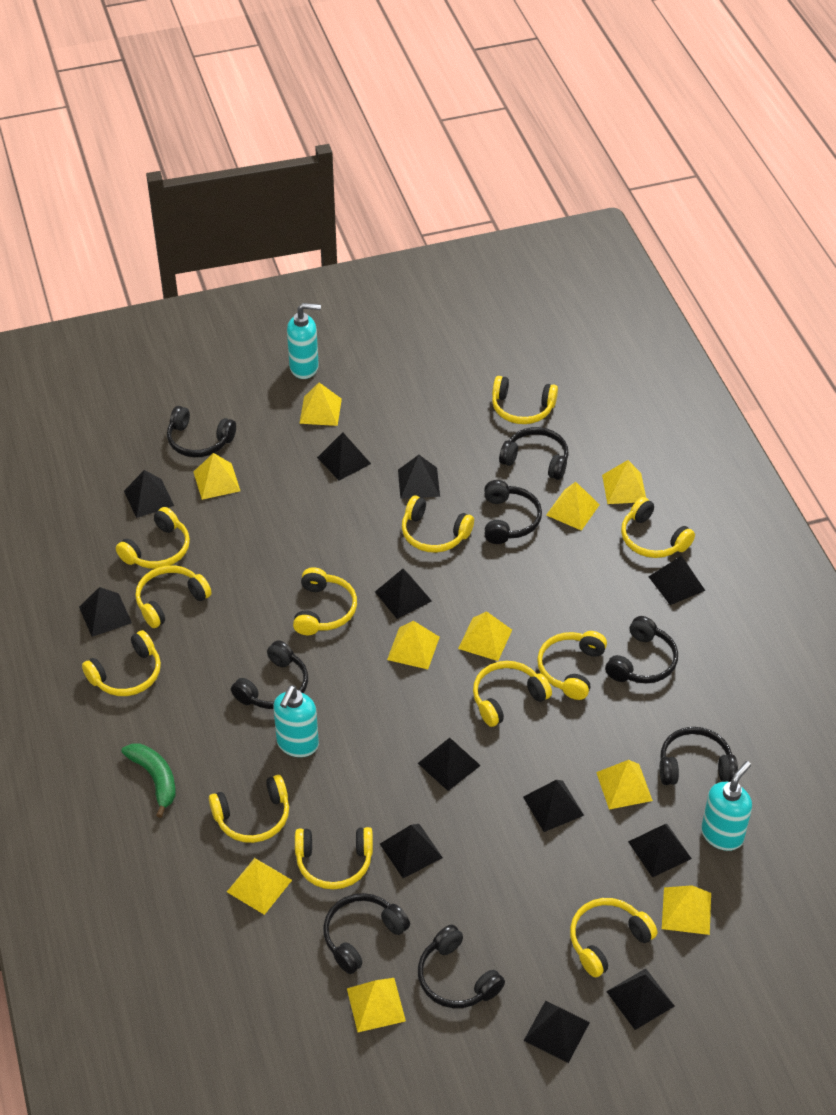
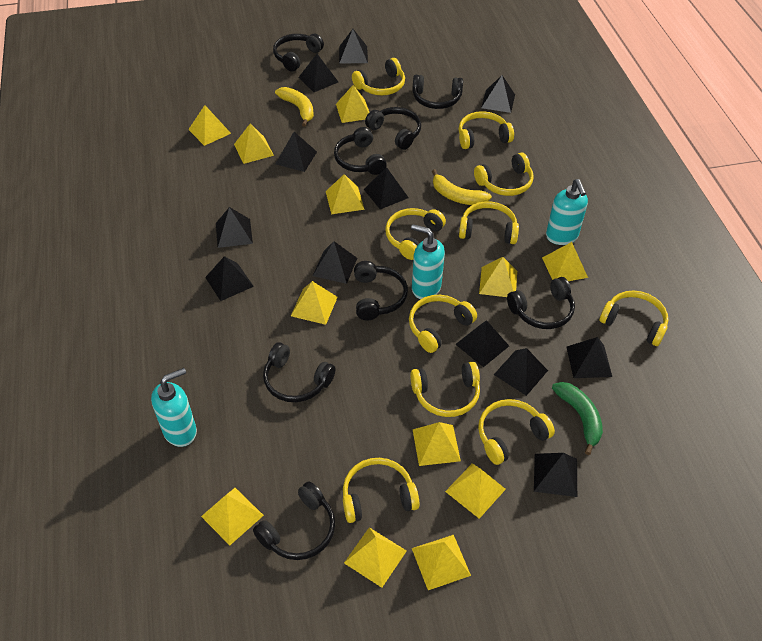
yellow banana: 0 -> 2
yellow headphones: 12 -> 10
yellow pyramid: 10 -> 12

